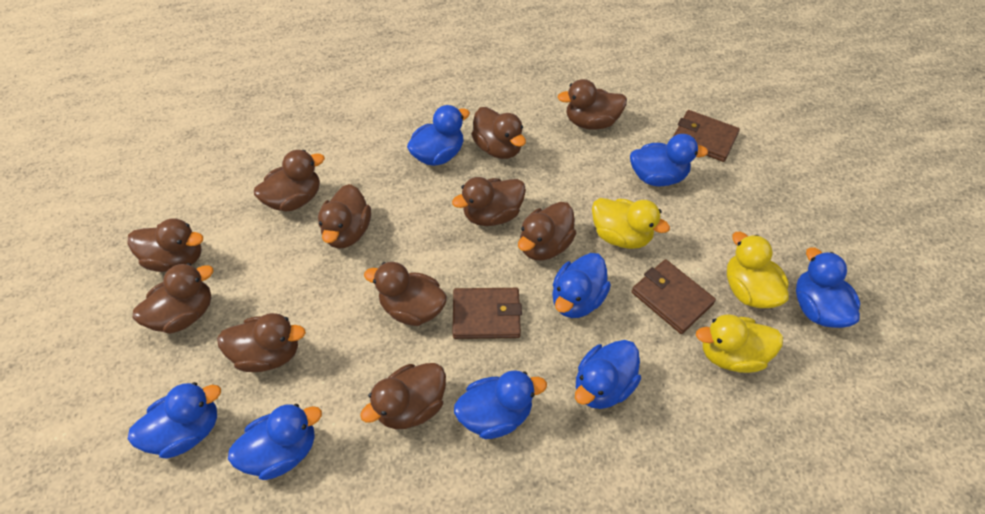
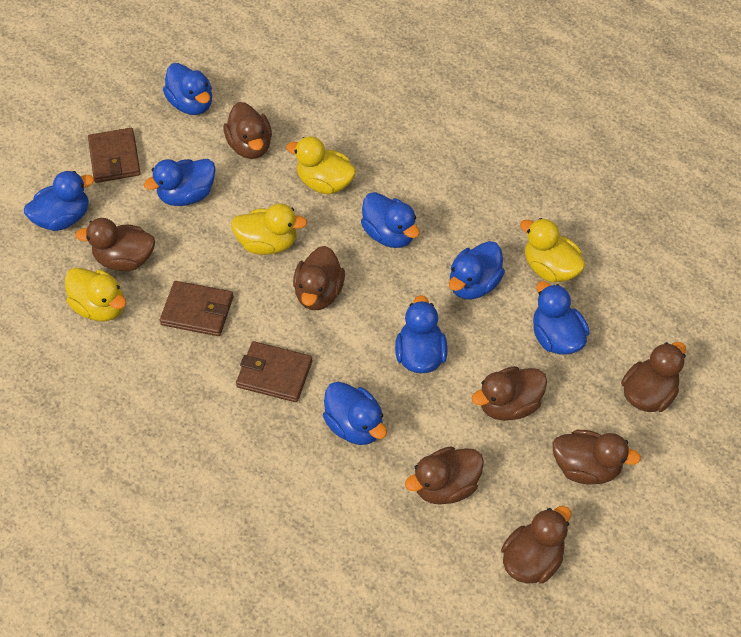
brown duck: 11 -> 8
yellow duck: 3 -> 4

